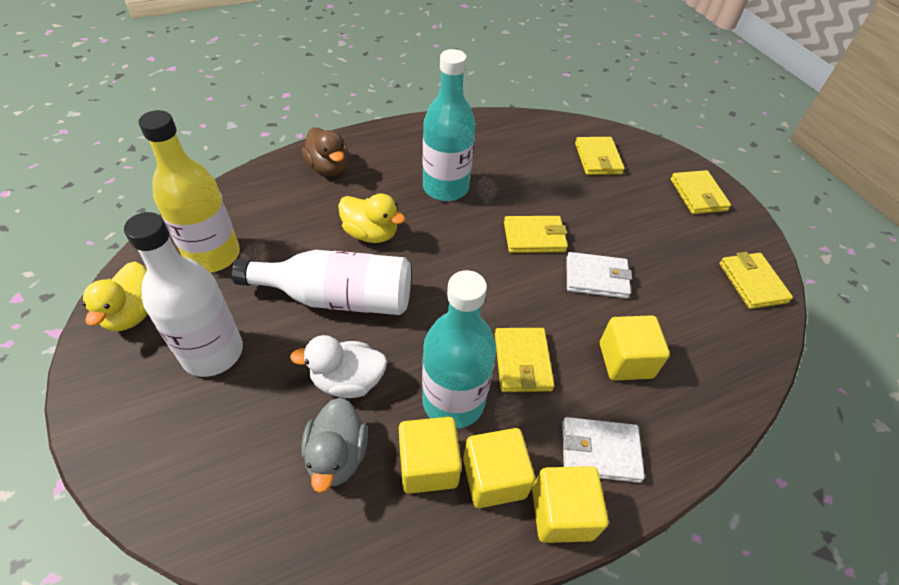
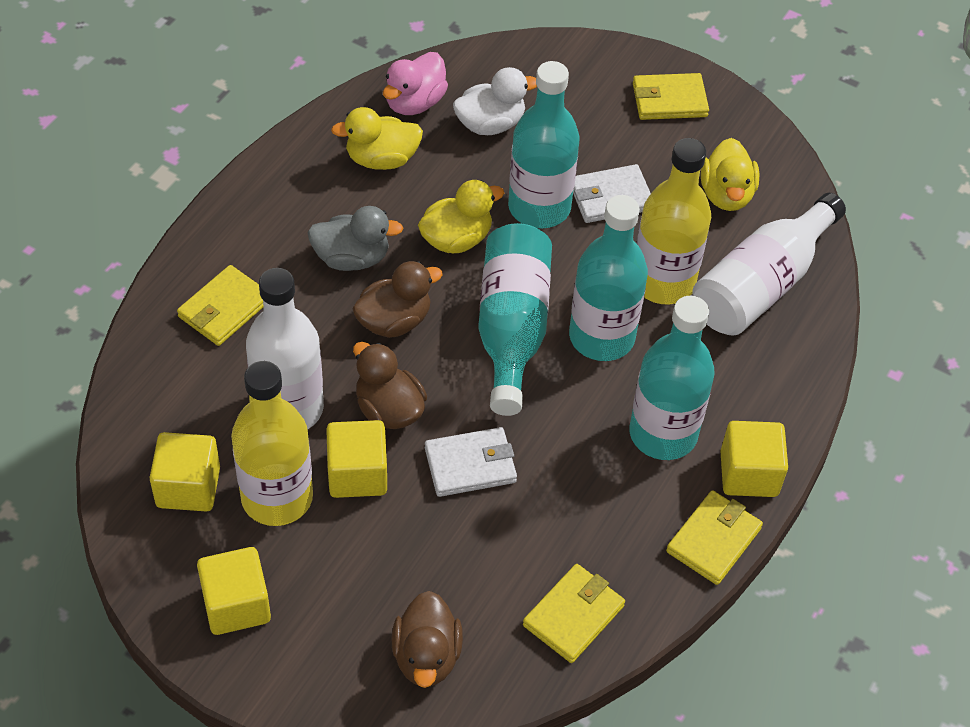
brown duck: 1 -> 3
pink duck: 0 -> 1
turquoise bottle: 2 -> 4
yellow bottle: 1 -> 2
yellow duck: 2 -> 3
yellow wallet: 5 -> 4

